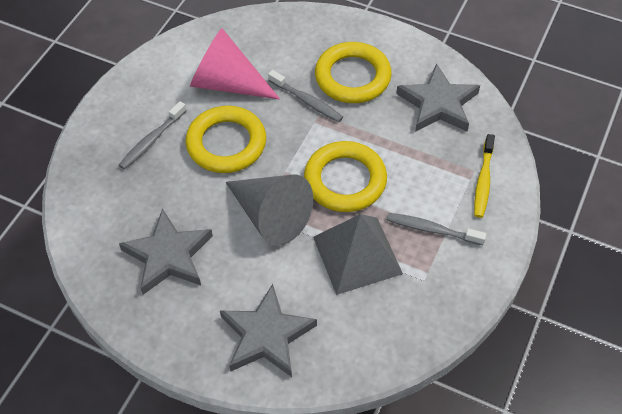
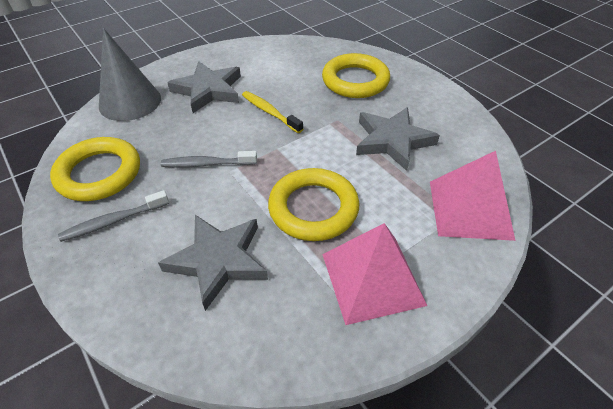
grey pyramid: 1 -> 0
grey toothbrush: 3 -> 2
pink cone: 1 -> 0
pink pyramid: 0 -> 2

